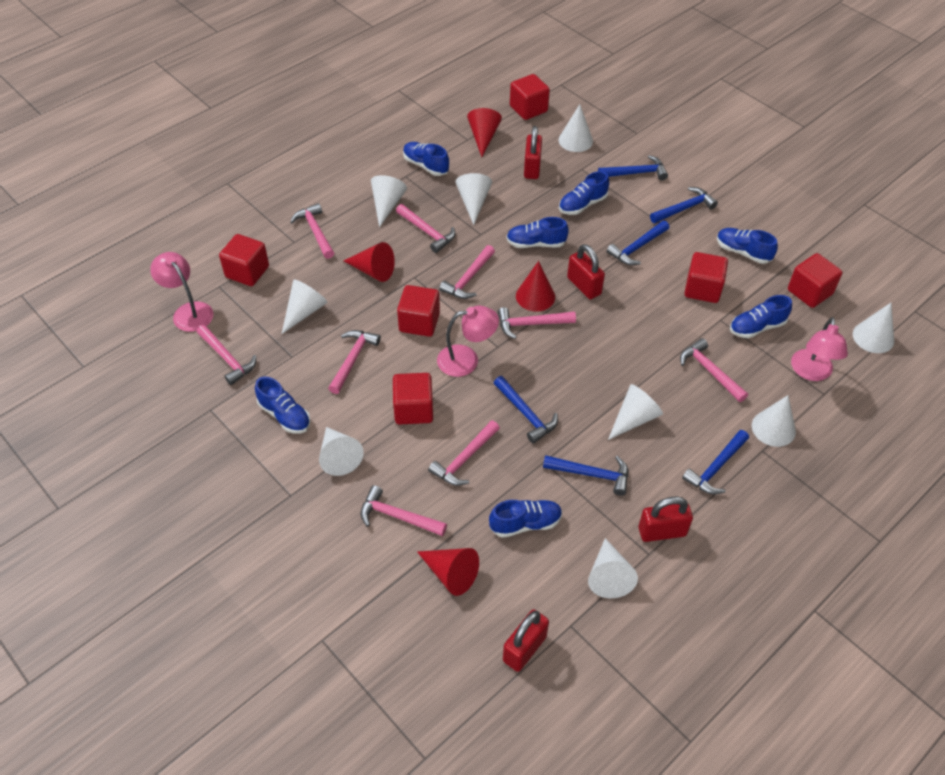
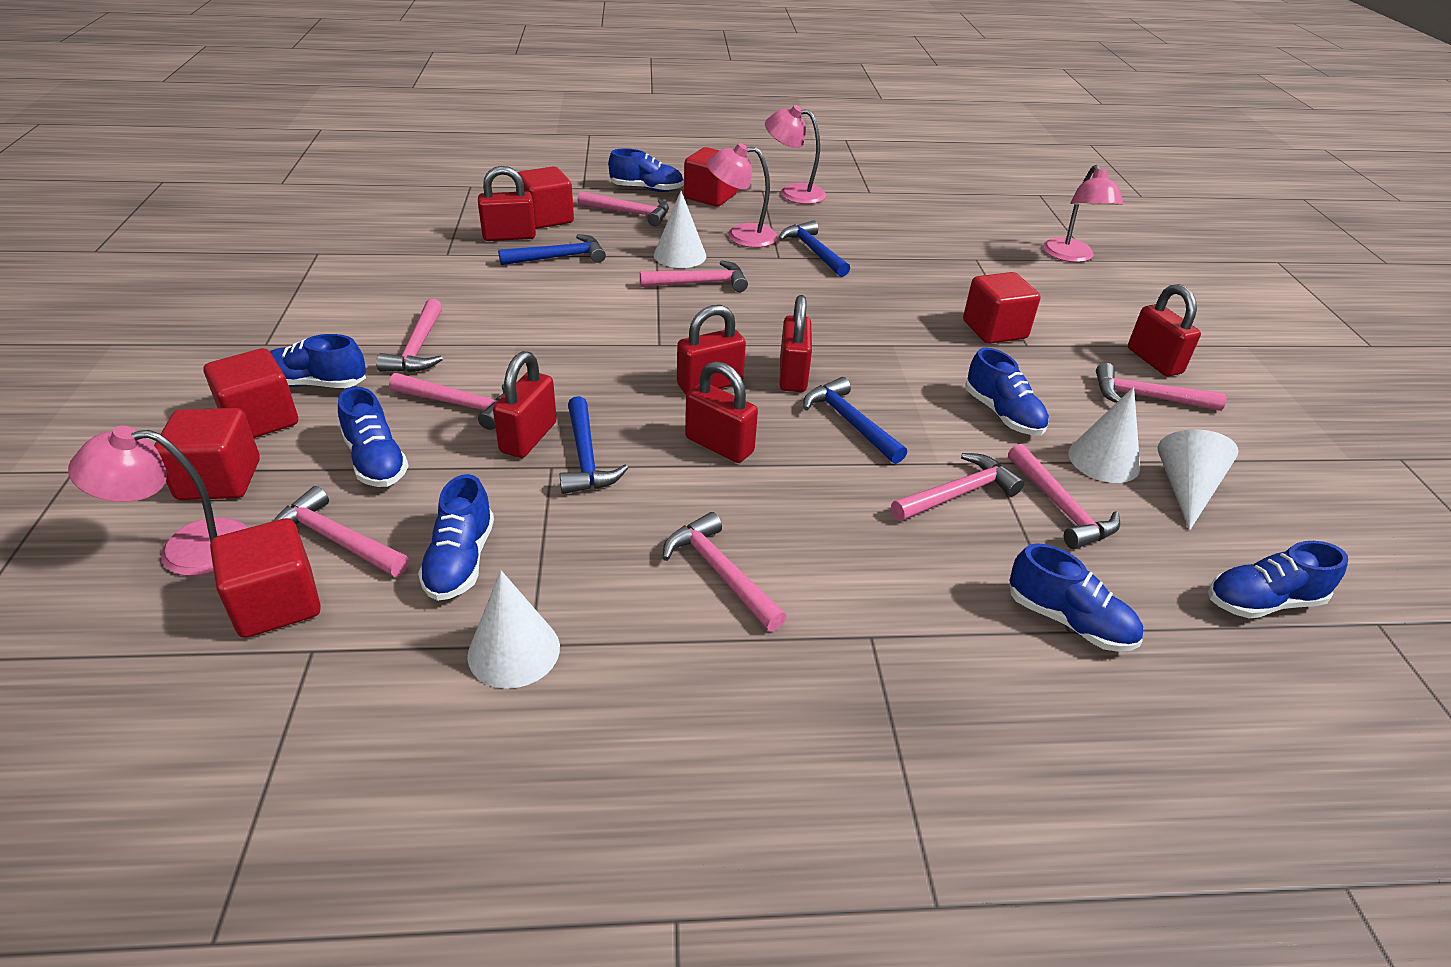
blue hammer: 6 -> 4
pink lamp: 3 -> 4
red cone: 4 -> 0
red padlock: 4 -> 6
white cone: 9 -> 4

